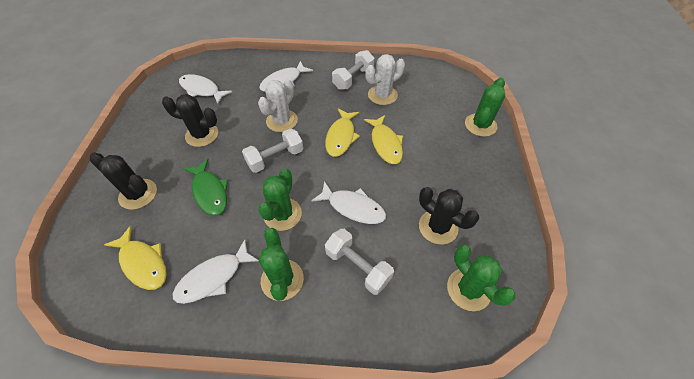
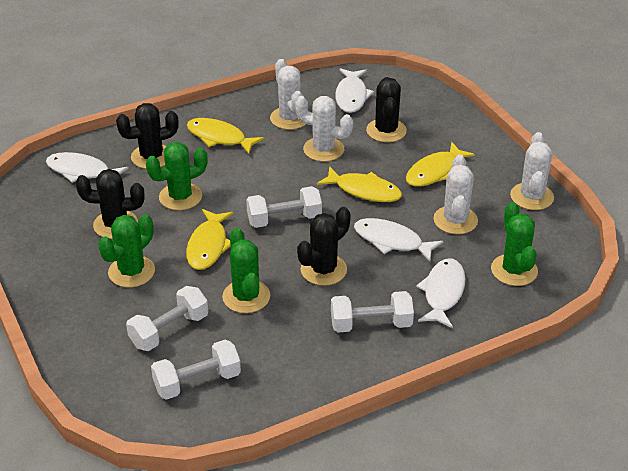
black cactus: 3 -> 4
green fish: 1 -> 0
white cactus: 2 -> 4
white dumbbell: 3 -> 4
yellow fish: 3 -> 4

